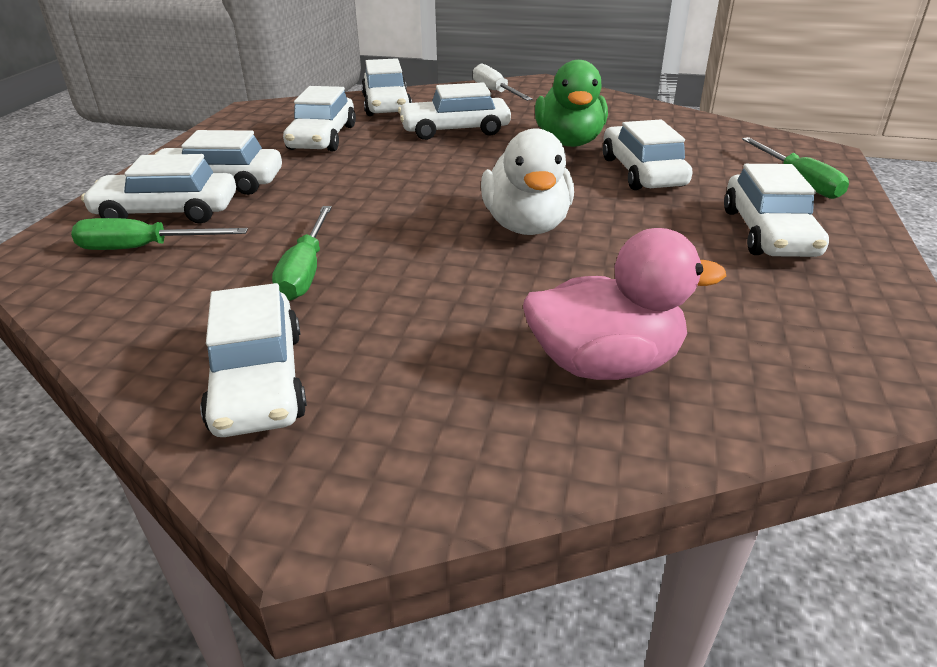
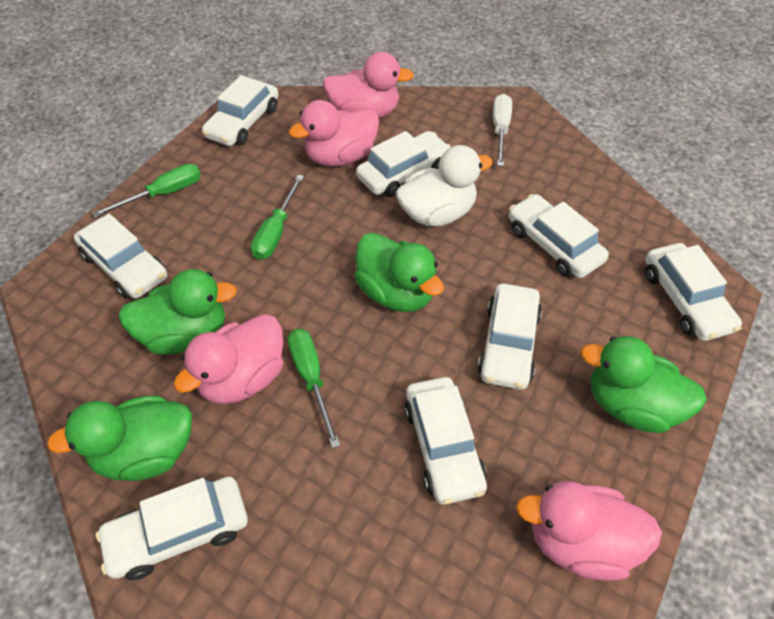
green duck: 1 -> 4
pink duck: 1 -> 4

